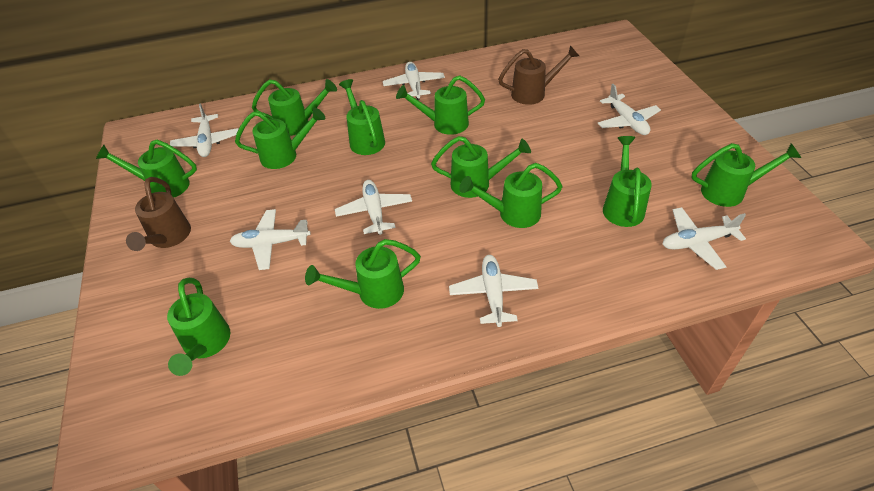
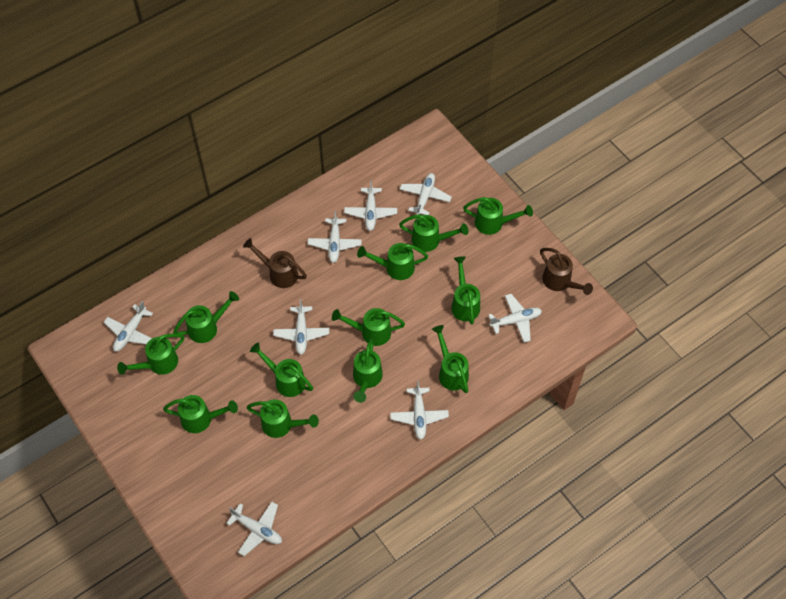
green watering can: 11 -> 12
white plane: 7 -> 8

